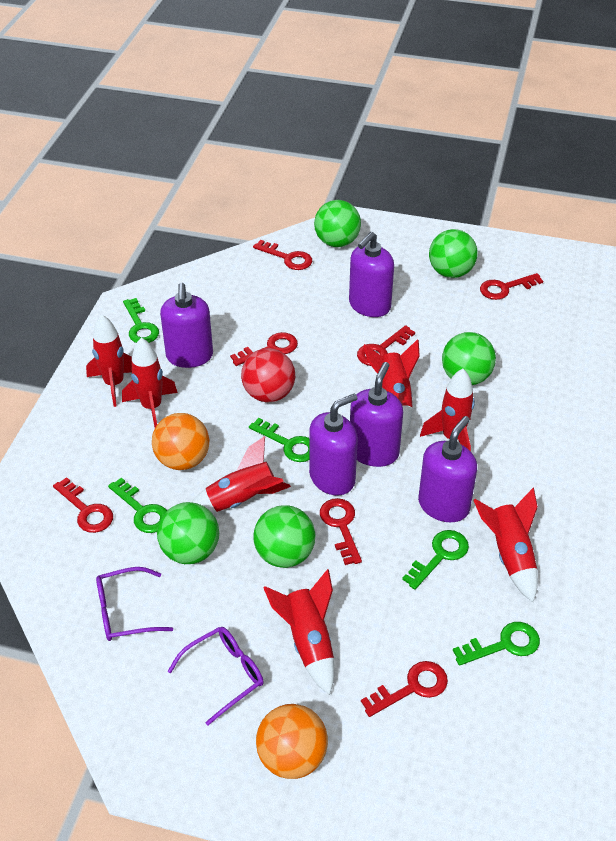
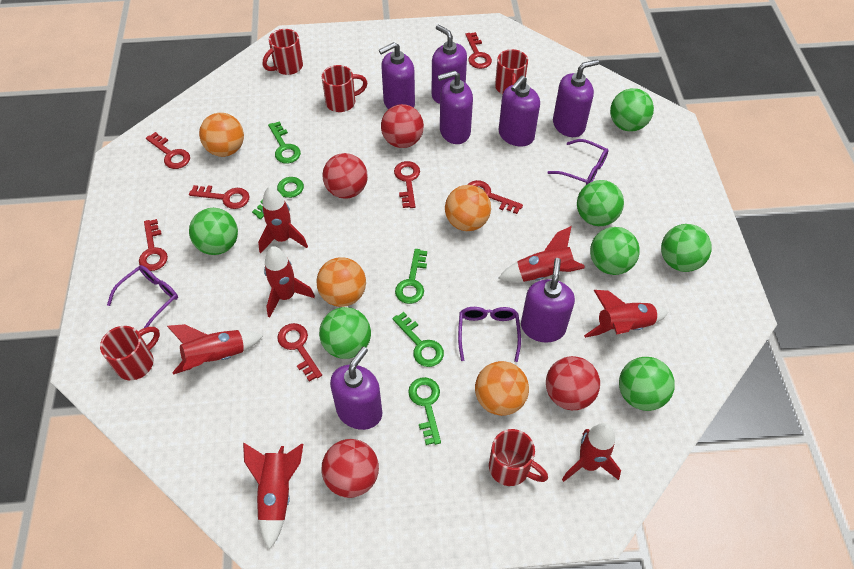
green ball: 5 -> 7
orange ball: 2 -> 4
purple glasses: 2 -> 3
purple soap dispenser: 5 -> 7
red ball: 1 -> 4
red mug: 0 -> 5

